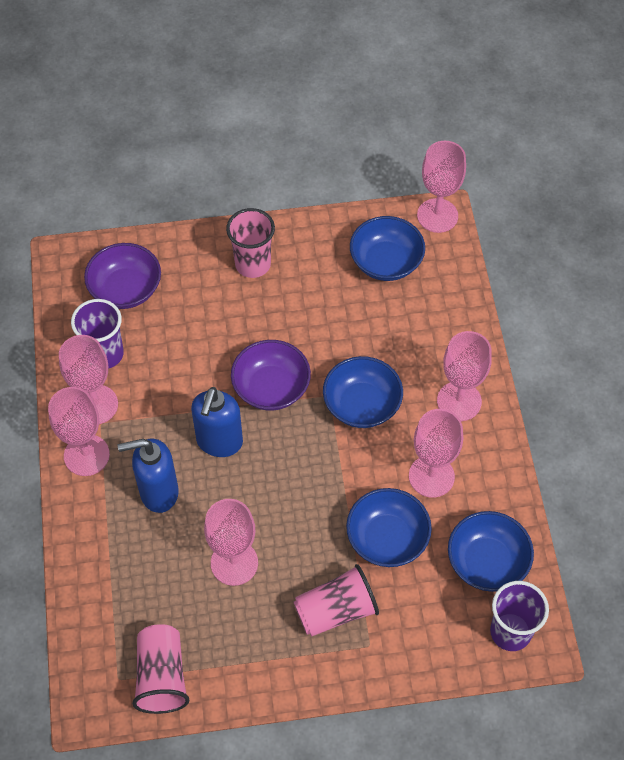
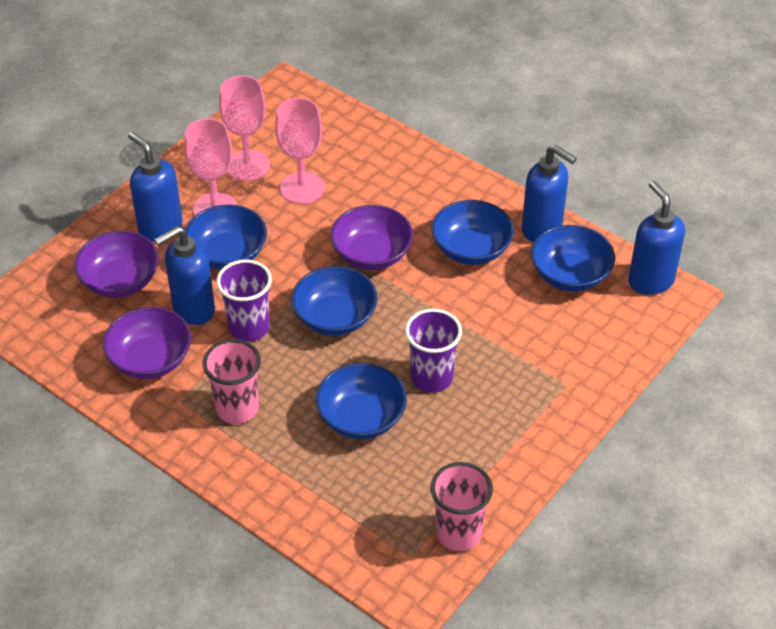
blue bowl: 4 -> 5
blue soap dispenser: 2 -> 4
pink cup: 3 -> 2
pink goblet: 6 -> 3
purple bowl: 2 -> 3

